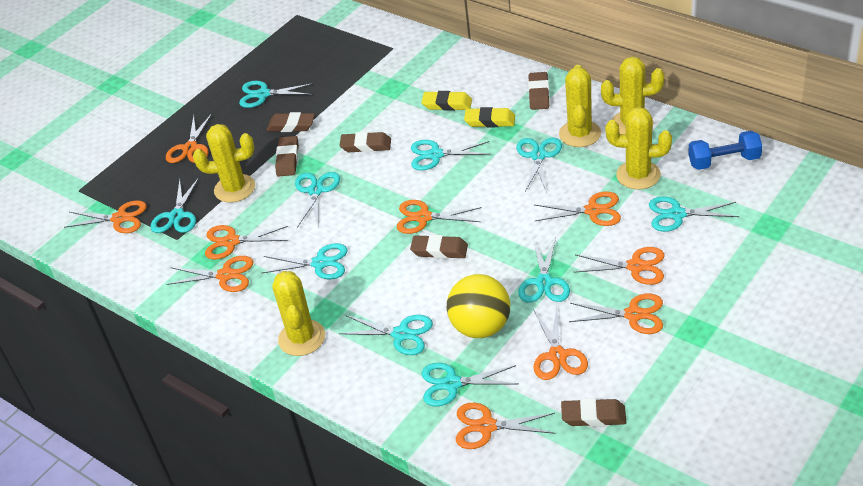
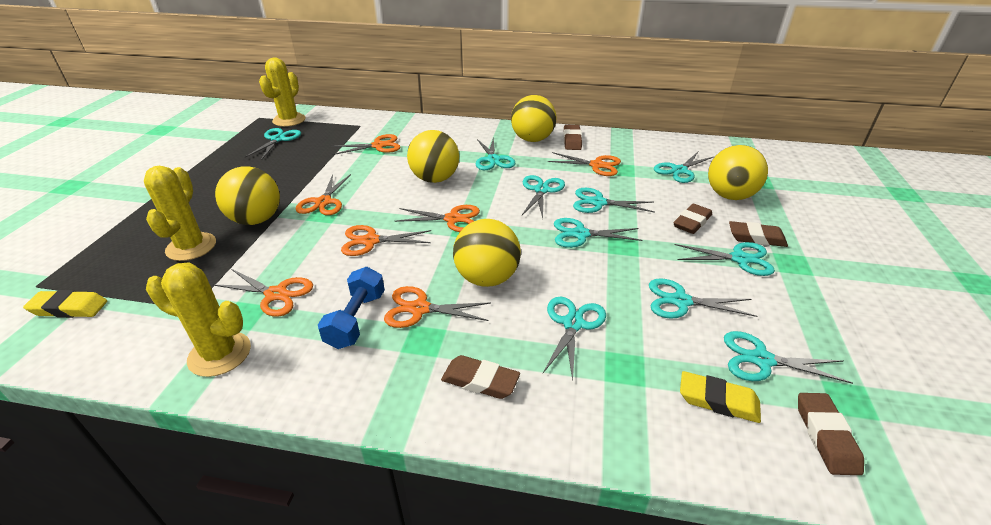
brown eraser: 6 -> 5
orange scissors: 10 -> 7
yellow ball: 1 -> 5
yellow cactus: 5 -> 3

